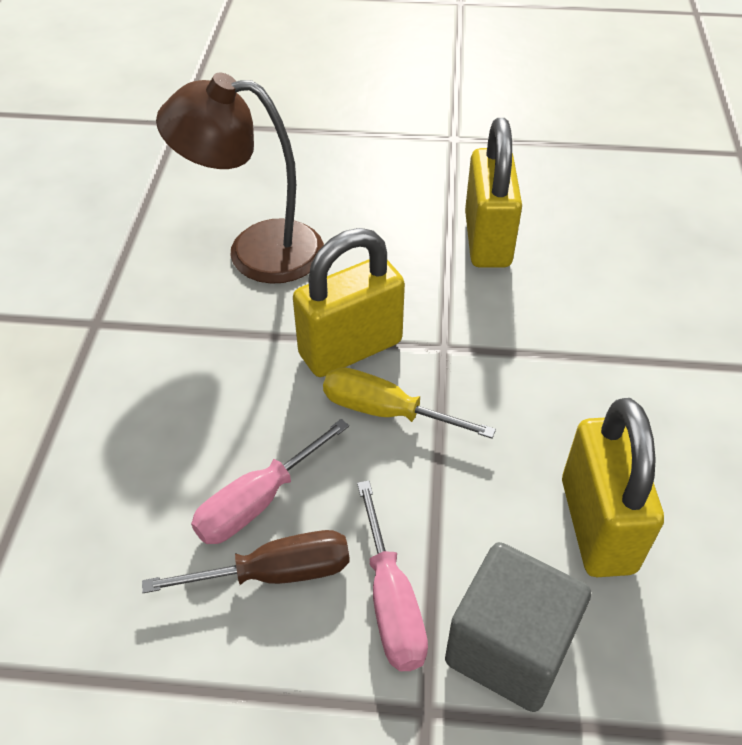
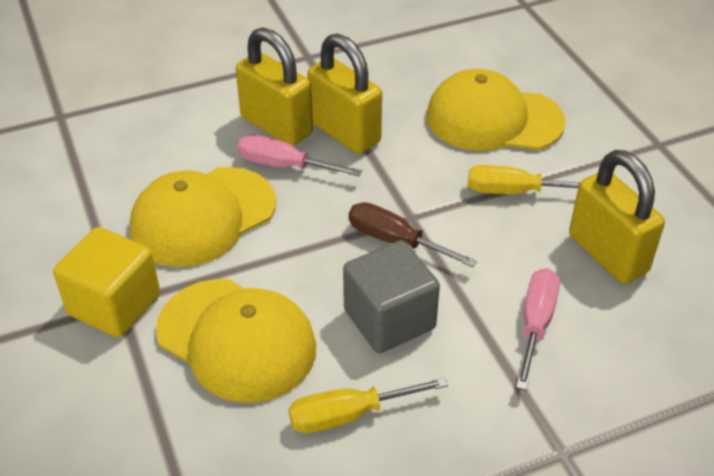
brown lamp: 1 -> 0
yellow cap: 0 -> 3
yellow cube: 0 -> 1
yellow screwdriver: 1 -> 2

